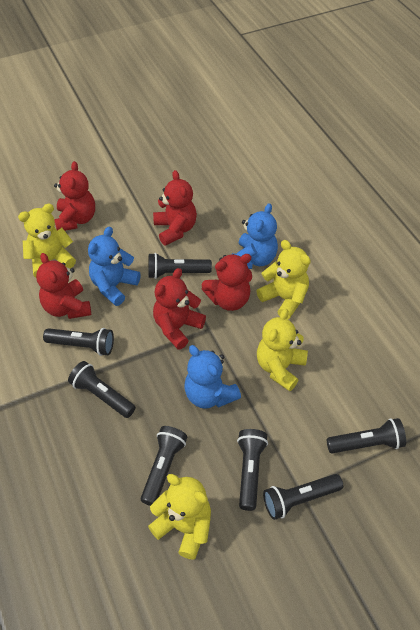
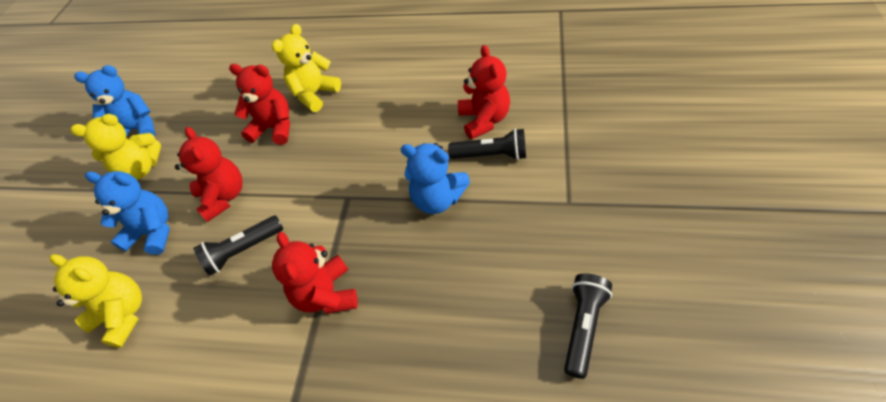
black flashlight: 7 -> 3
red teddy bear: 5 -> 4
yellow teddy bear: 4 -> 3

